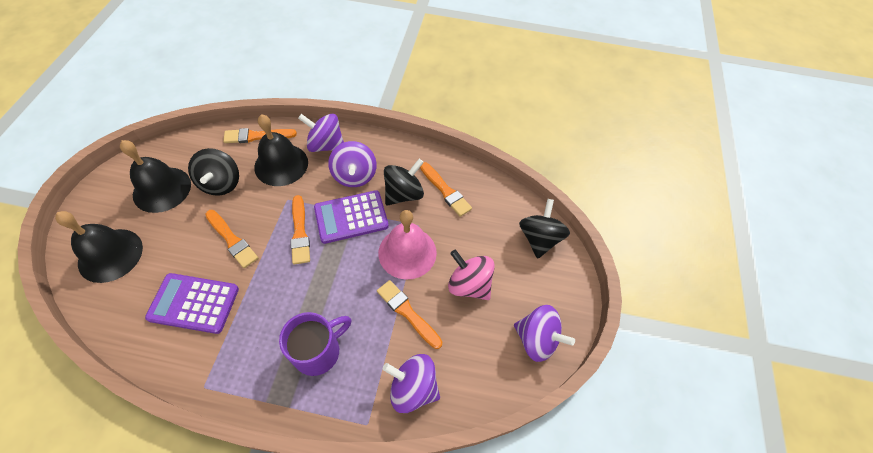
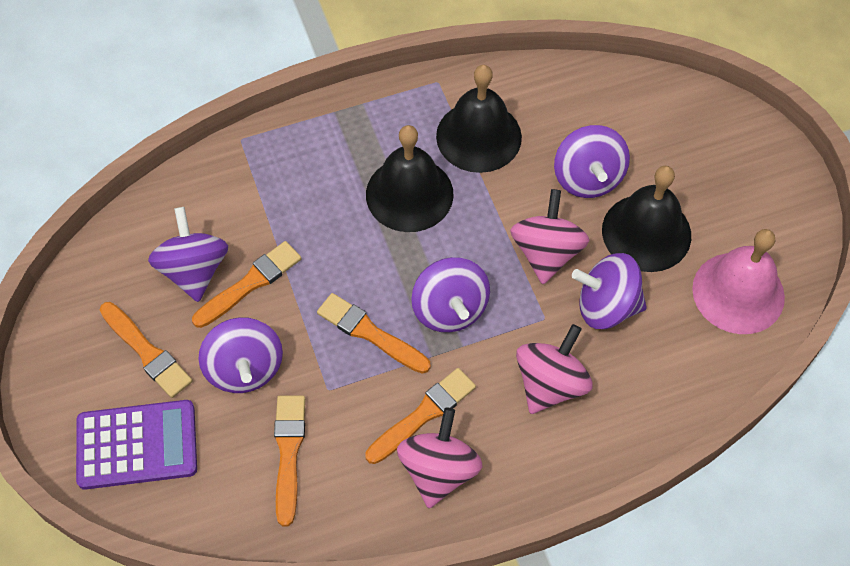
black spinning top: 3 -> 0
pink spinning top: 1 -> 3
purple calculator: 2 -> 1
purple mug: 1 -> 0
purple spinning top: 4 -> 5

